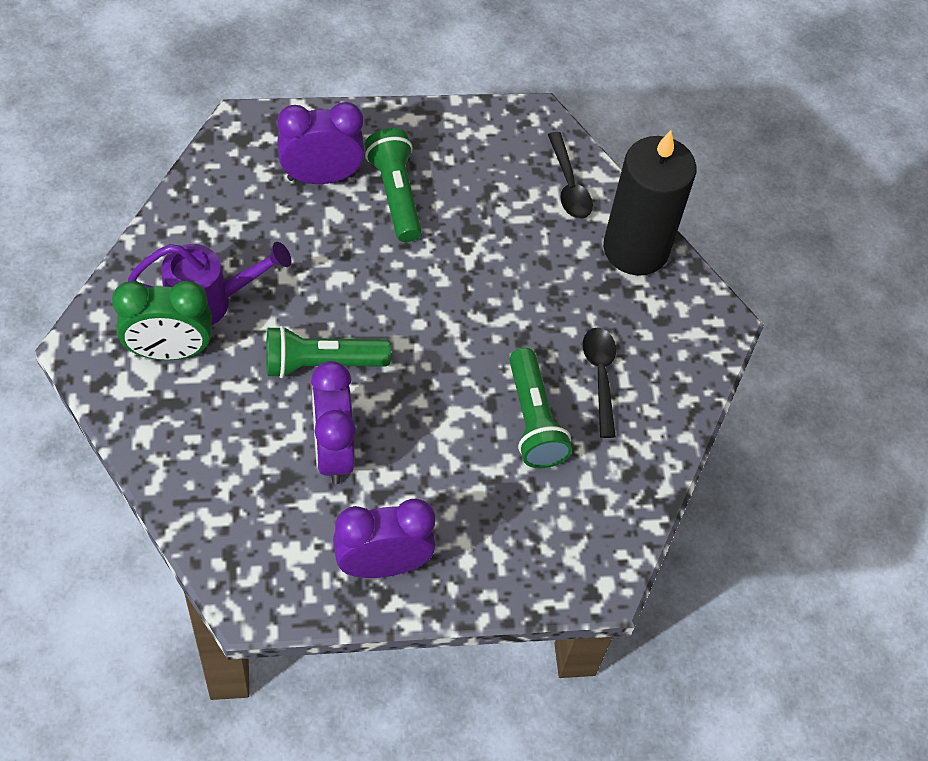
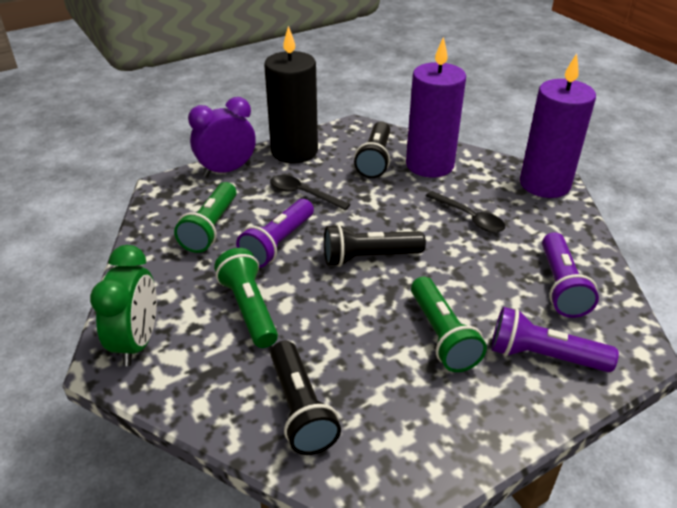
black flashlight: 0 -> 3
purple candle: 0 -> 2
purple clock: 3 -> 1
purple flashlight: 0 -> 3
purple watering can: 1 -> 0

